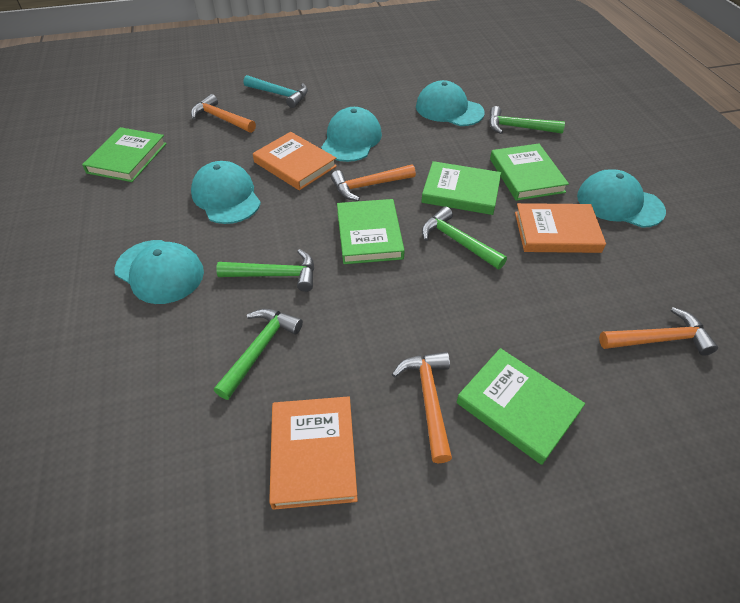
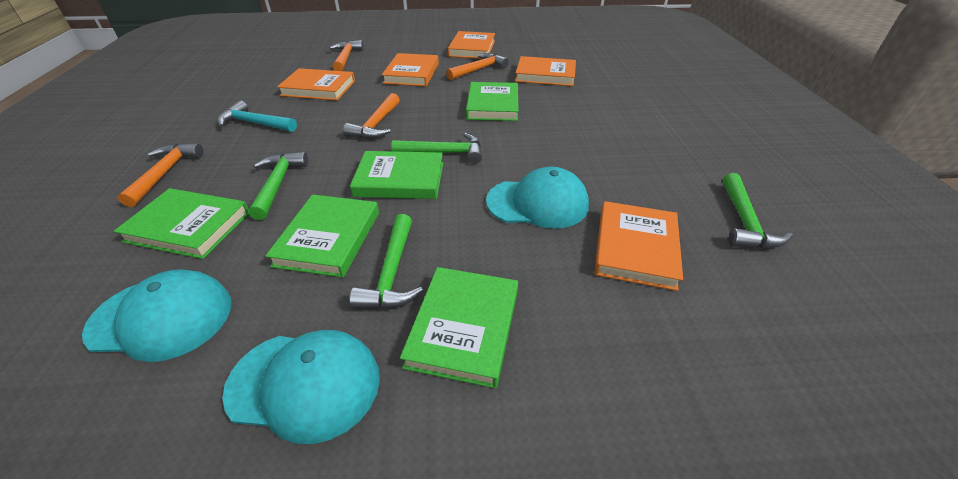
orange book: 3 -> 5
turquoise cap: 5 -> 3

